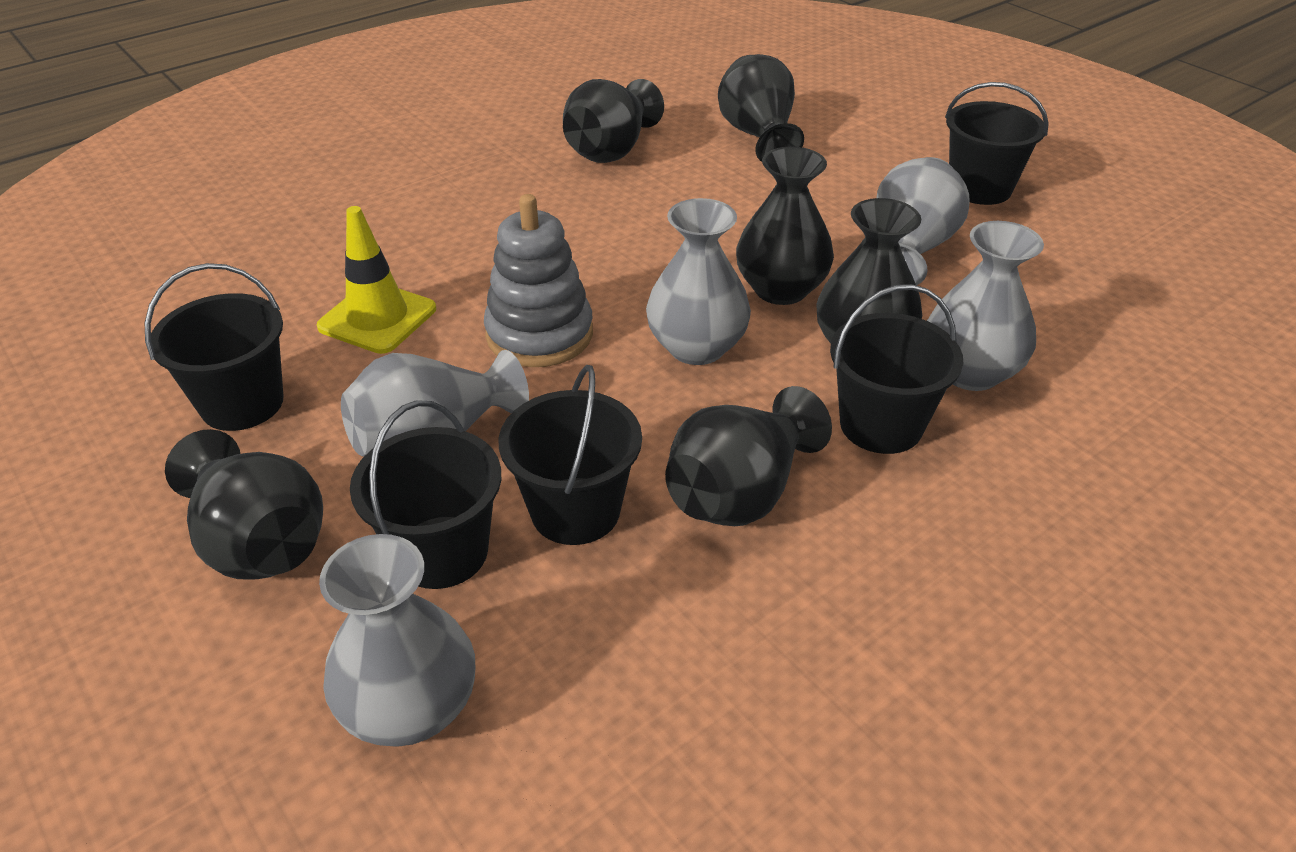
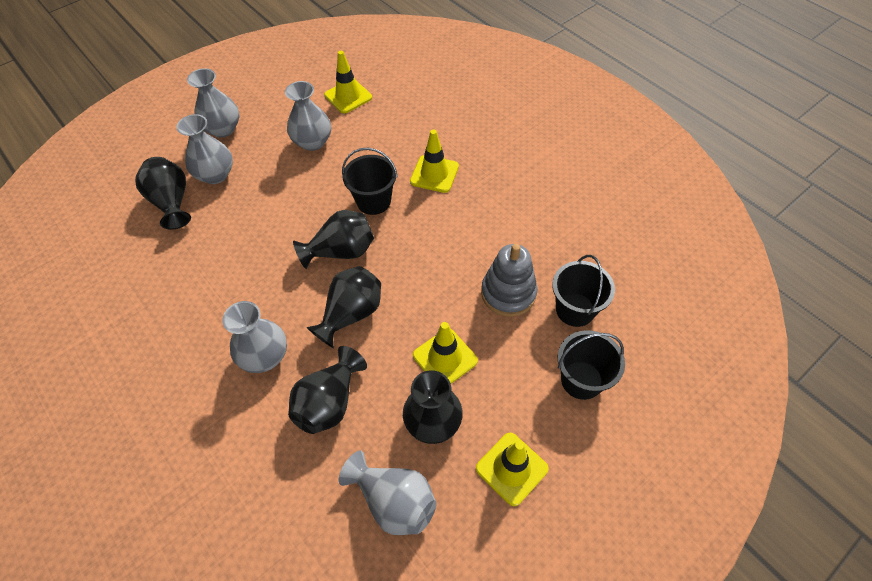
black bucket: 5 -> 3
black vase: 6 -> 5
yellow traffic cone: 1 -> 4

